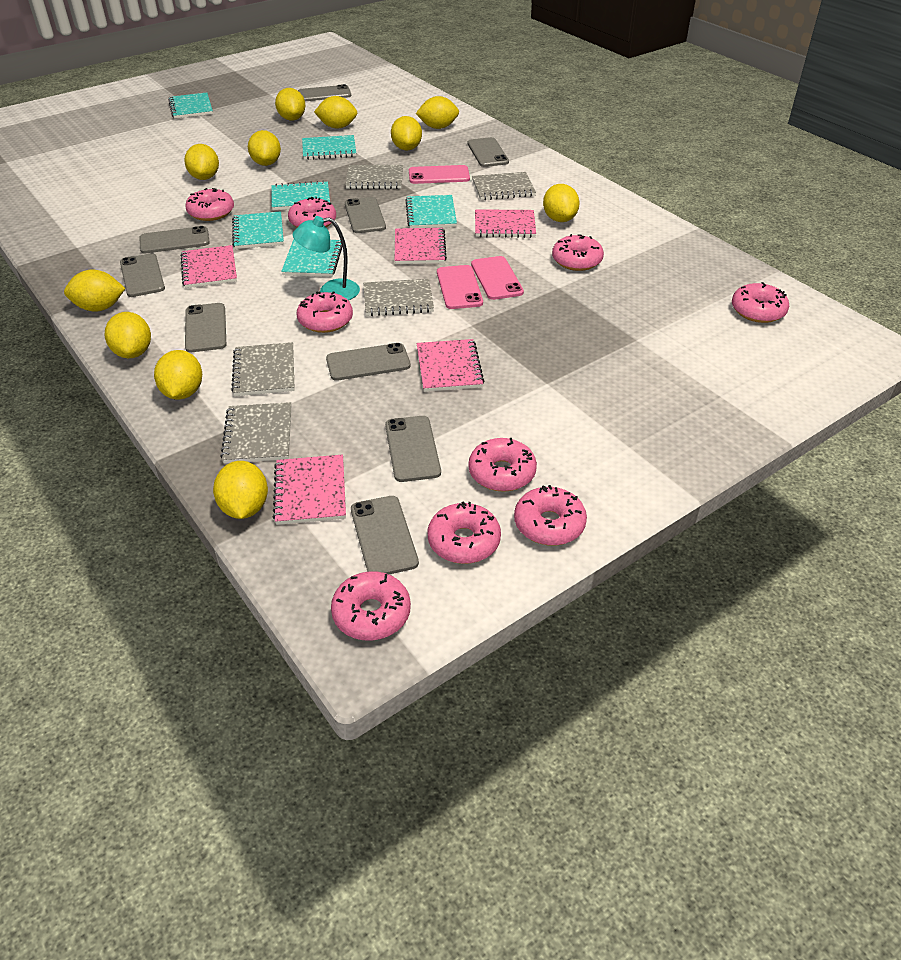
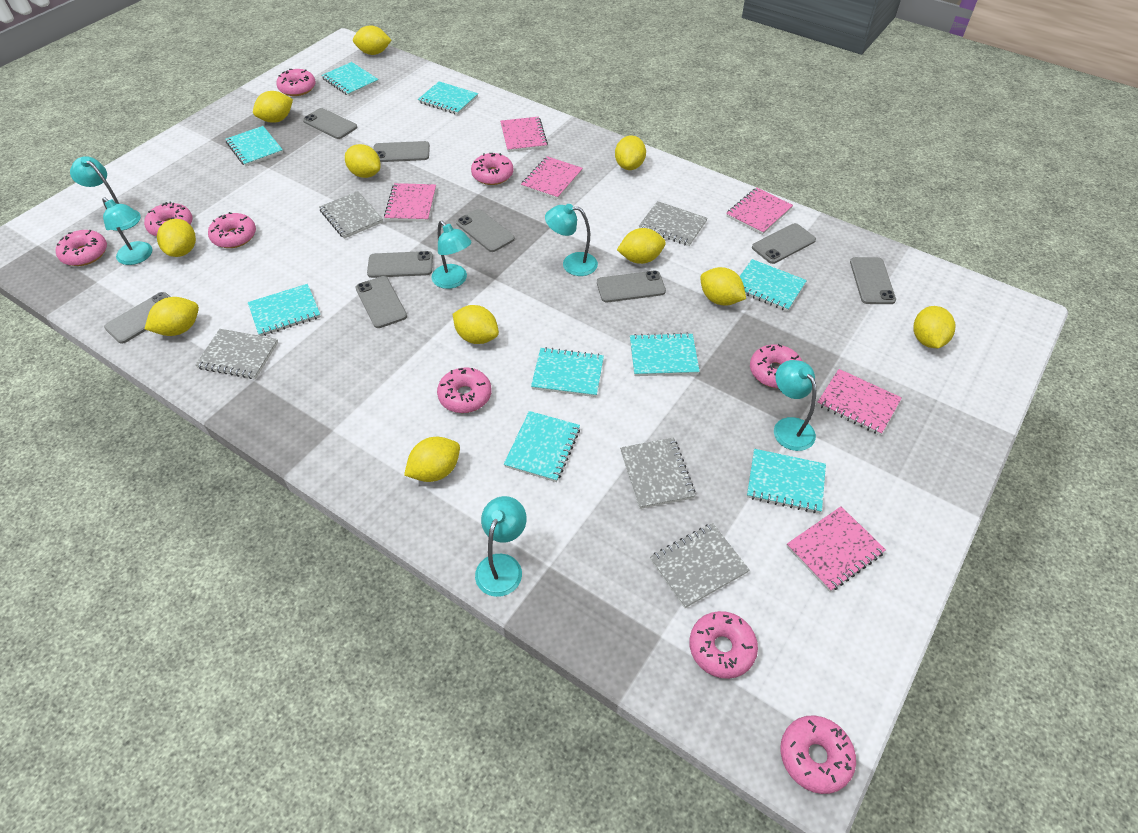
pink notebook: 5 -> 6
pink phone: 3 -> 0
turquoise lamp: 1 -> 6
turquoise notebook: 6 -> 9

